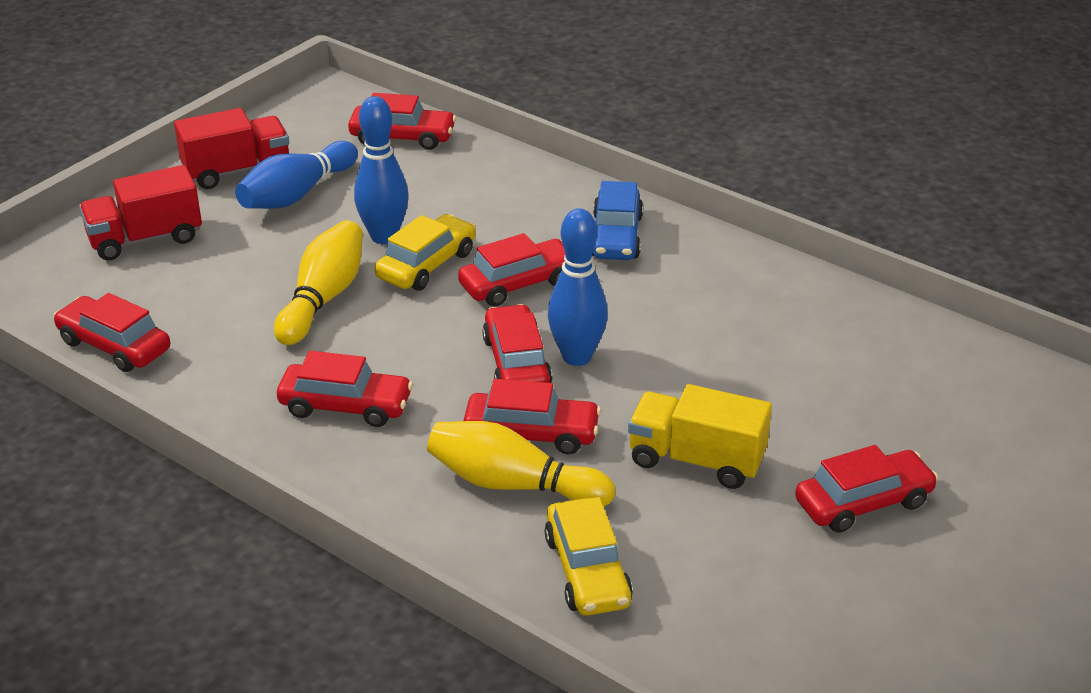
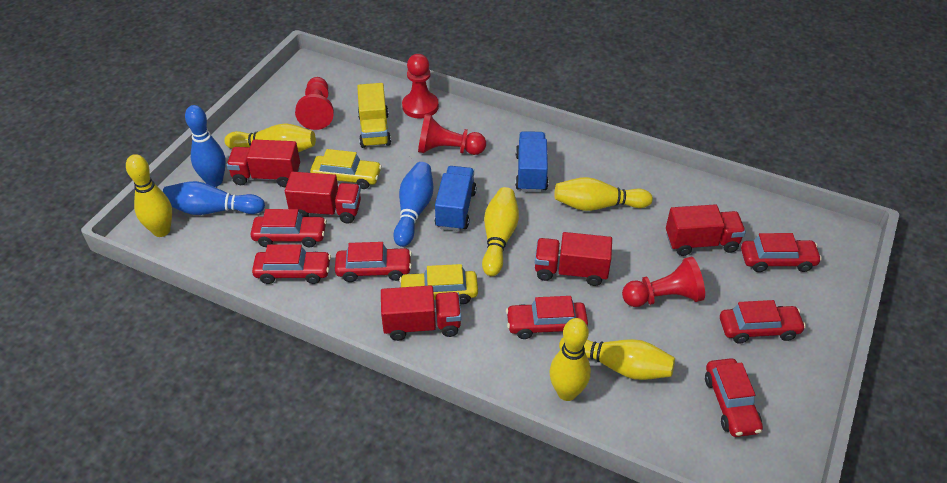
blue car: 1 -> 0
blue truck: 0 -> 2
red pawn: 0 -> 4
red truck: 2 -> 5
yellow bowling pin: 2 -> 6

